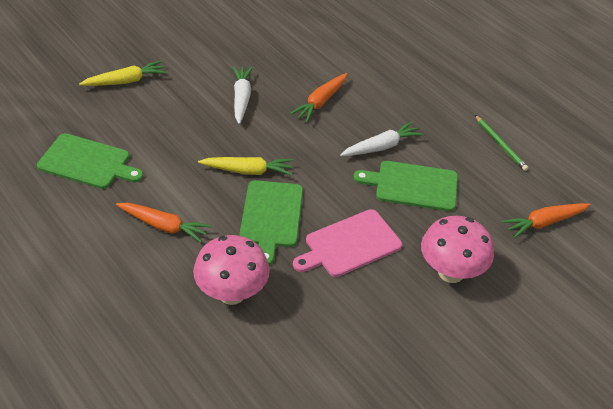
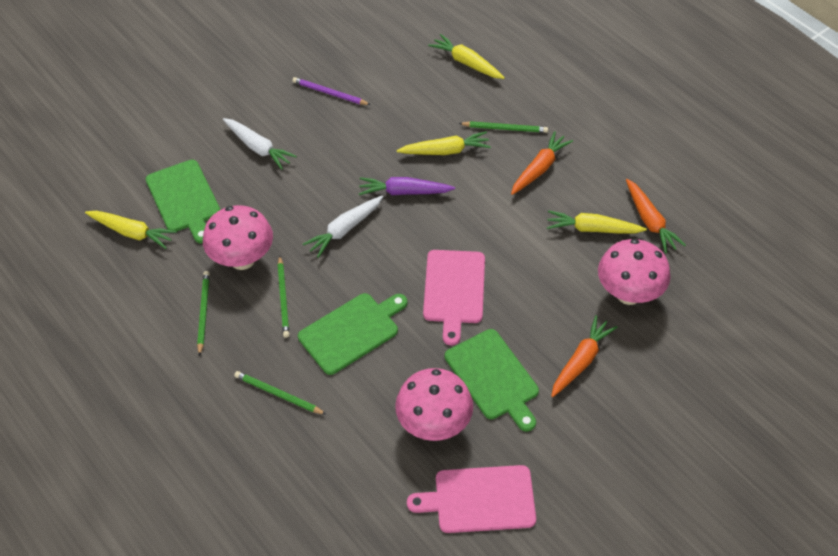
green pencil: 1 -> 4
pink cutting board: 1 -> 2
pink mushroom: 2 -> 3
purple carrot: 0 -> 1
purple pencil: 0 -> 1
yellow carrot: 2 -> 4

